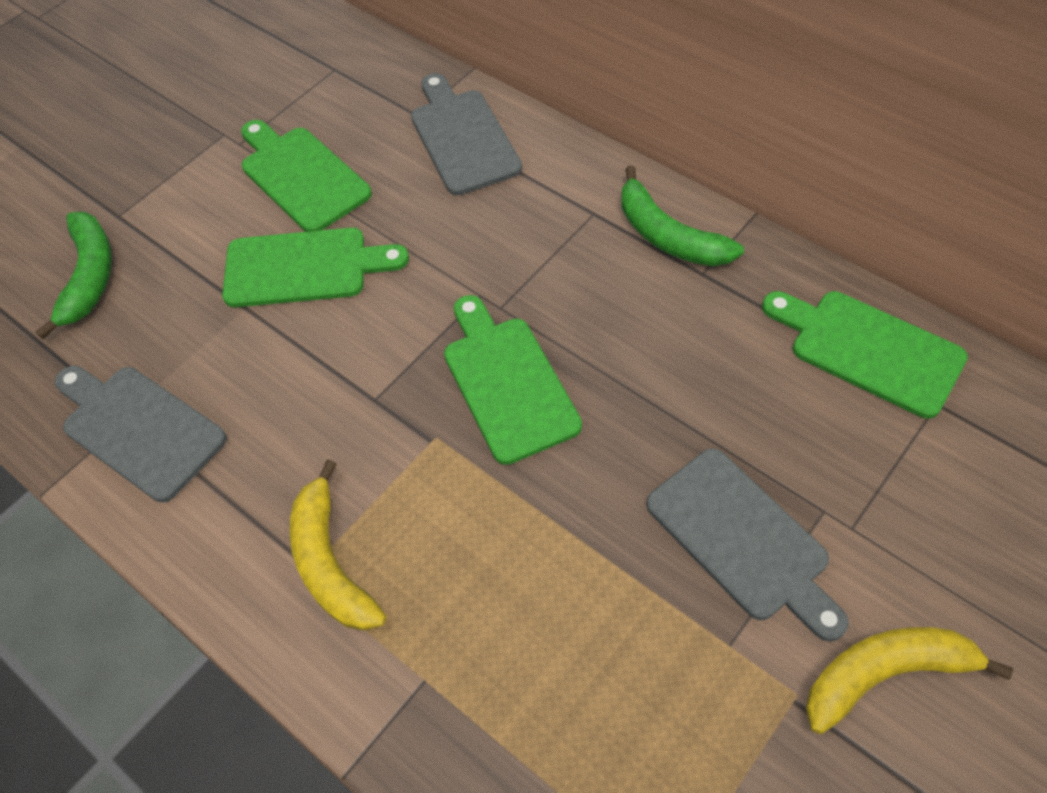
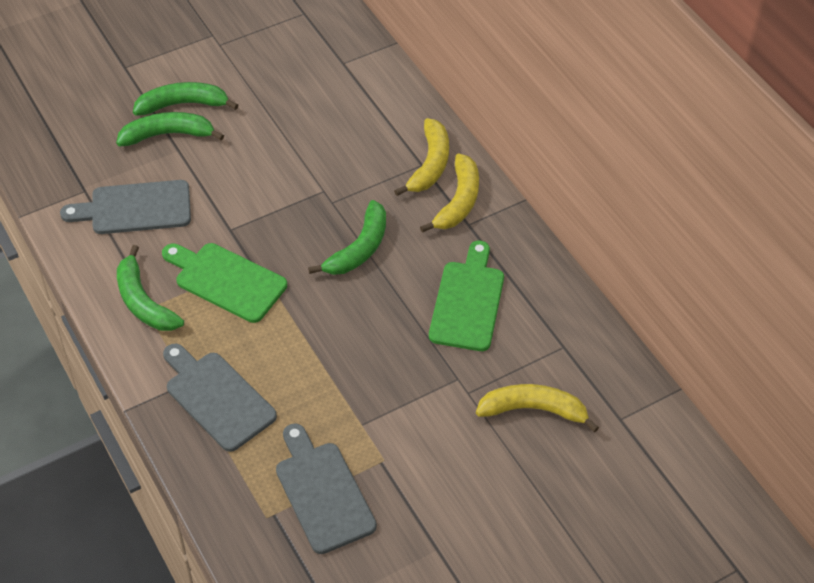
green banana: 2 -> 4
green cutting board: 4 -> 2
yellow banana: 2 -> 3

